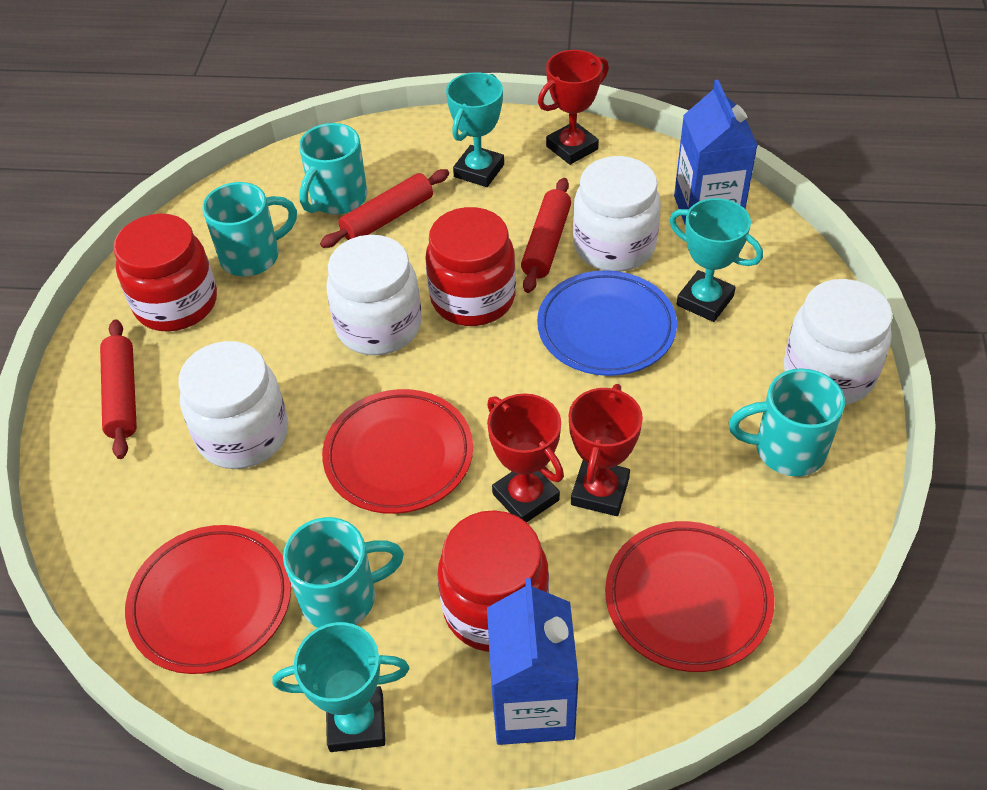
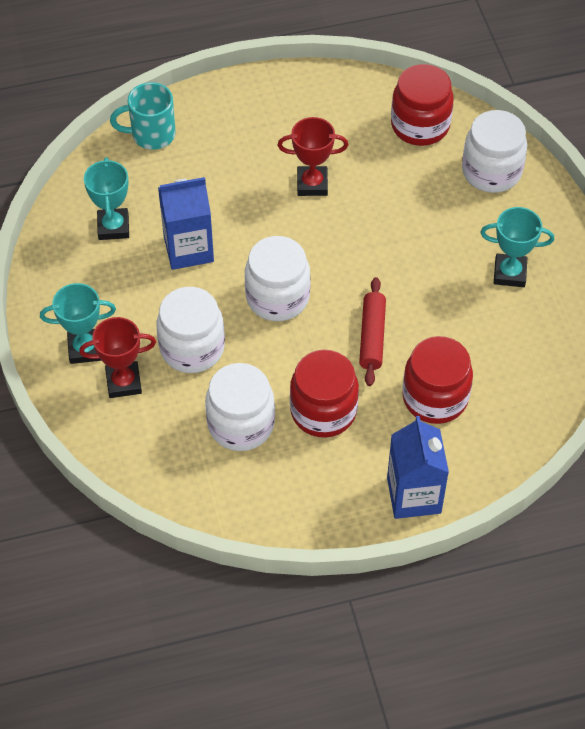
blue plate: 1 -> 0
red plate: 3 -> 0
red rolling pin: 3 -> 1
red trophy: 3 -> 2
turquoise mug: 4 -> 1

